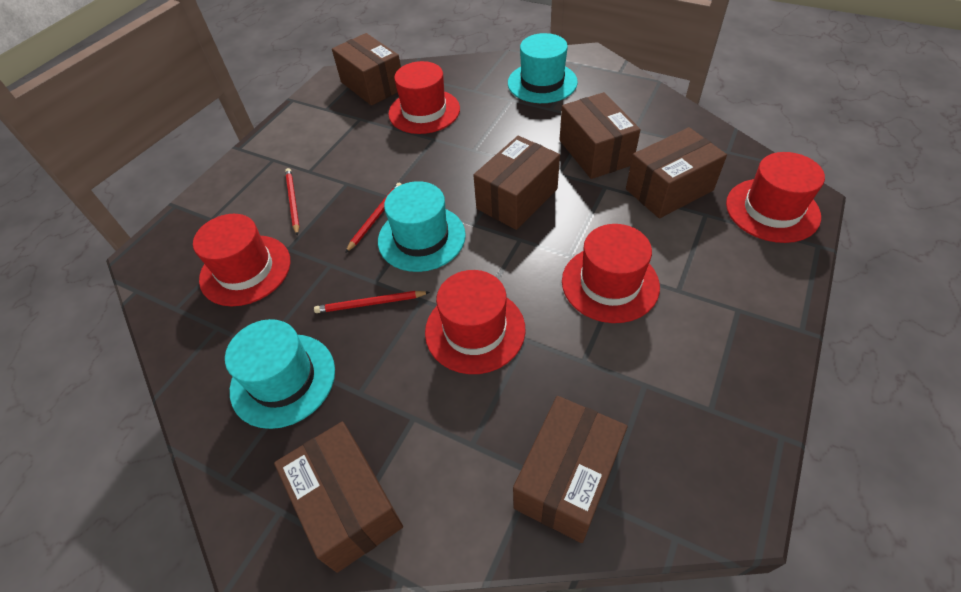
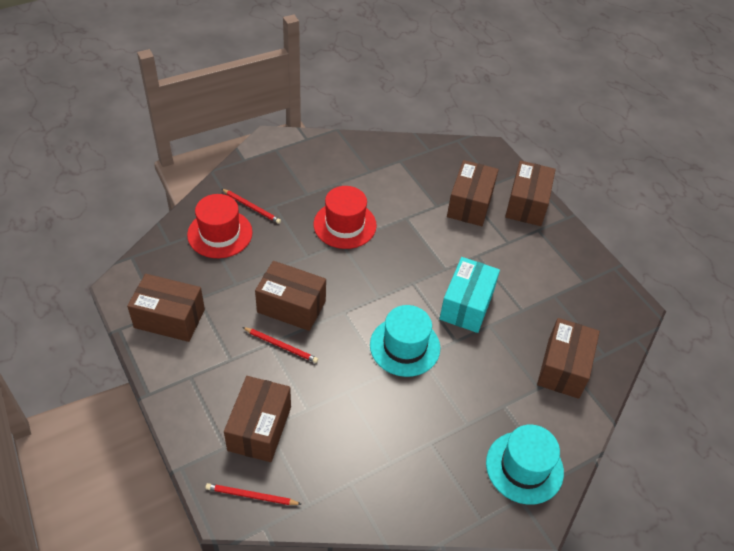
red hat: 5 -> 2
turquoise box: 0 -> 1
turquoise hat: 3 -> 2

